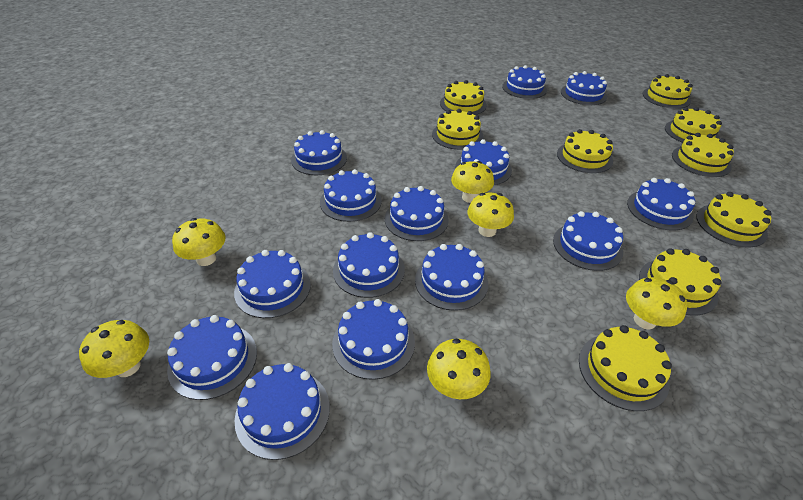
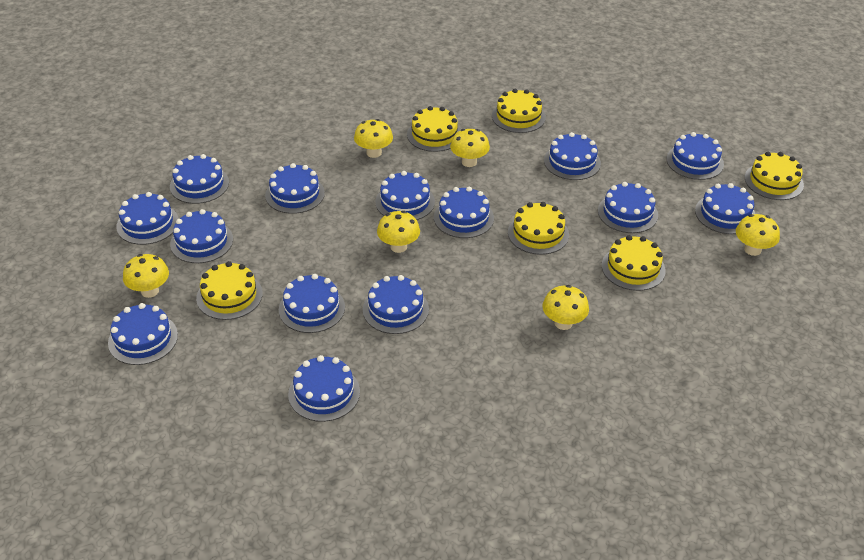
yellow cake: 9 -> 6

